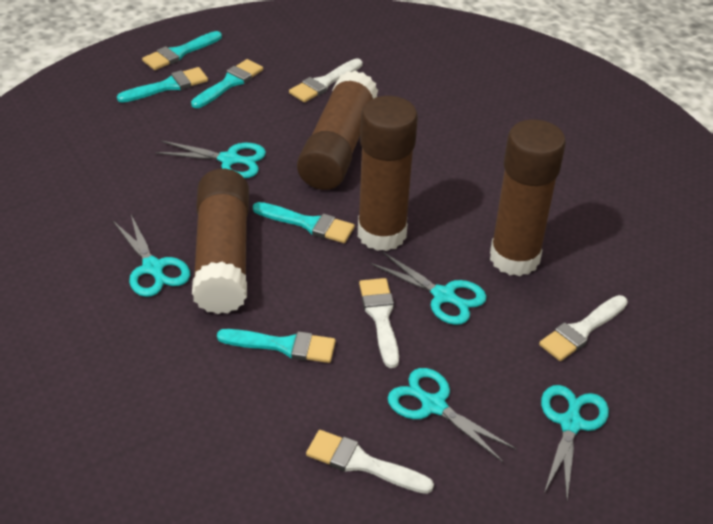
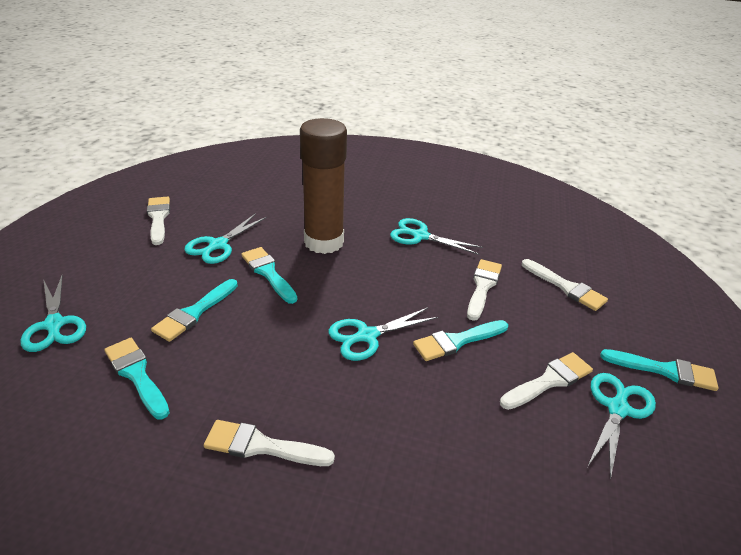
brown glue stick: 4 -> 1
white brush: 4 -> 5

